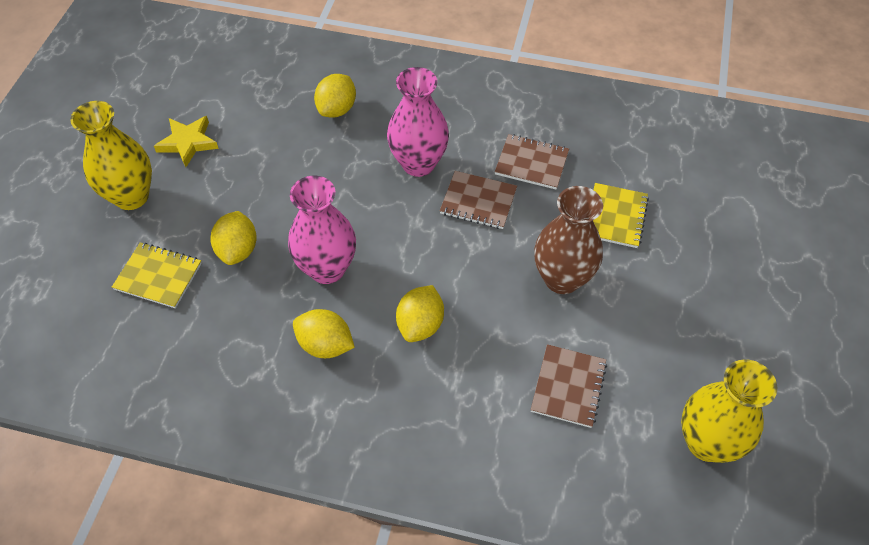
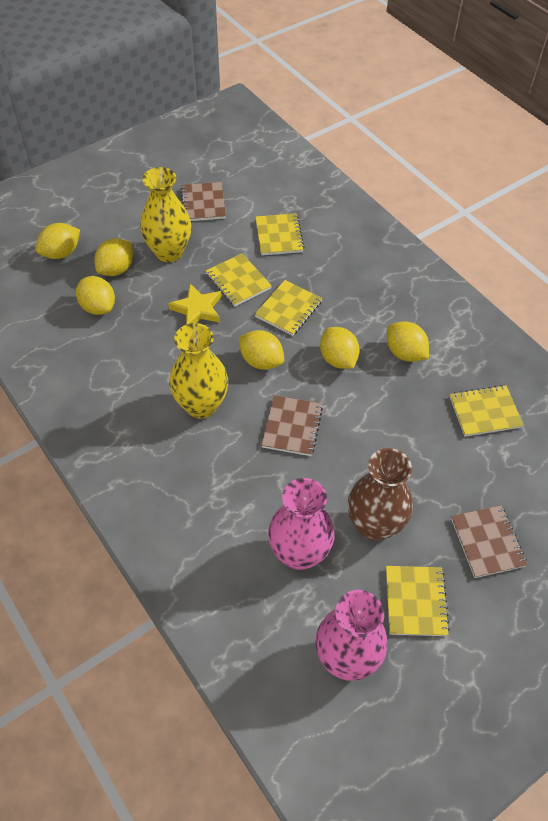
yellow lemon: 4 -> 6
yellow notebook: 2 -> 5

